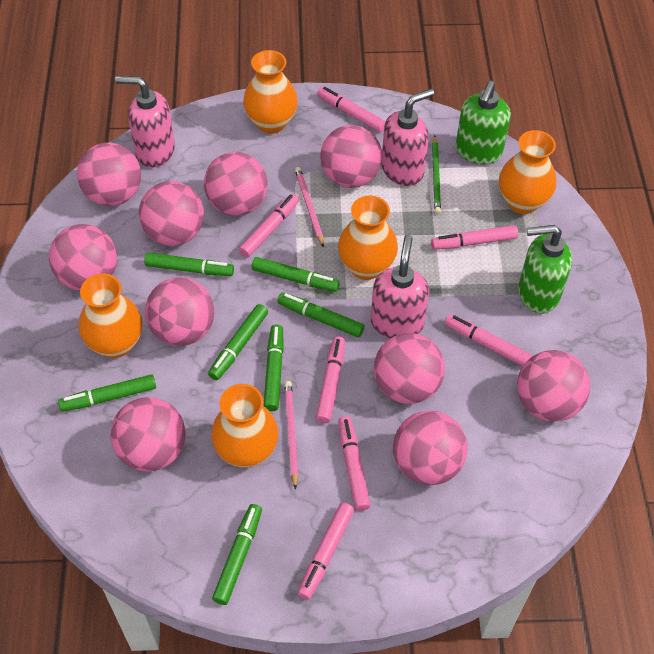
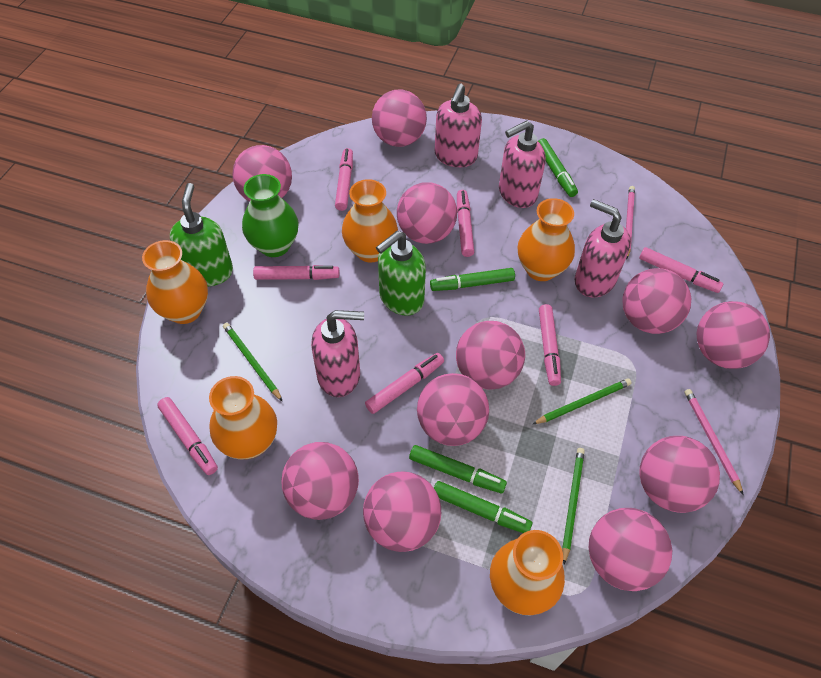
green marker: 7 -> 4
green pencil: 1 -> 3
green vase: 0 -> 1
pink ball: 10 -> 11
pink soap dispenser: 3 -> 4

